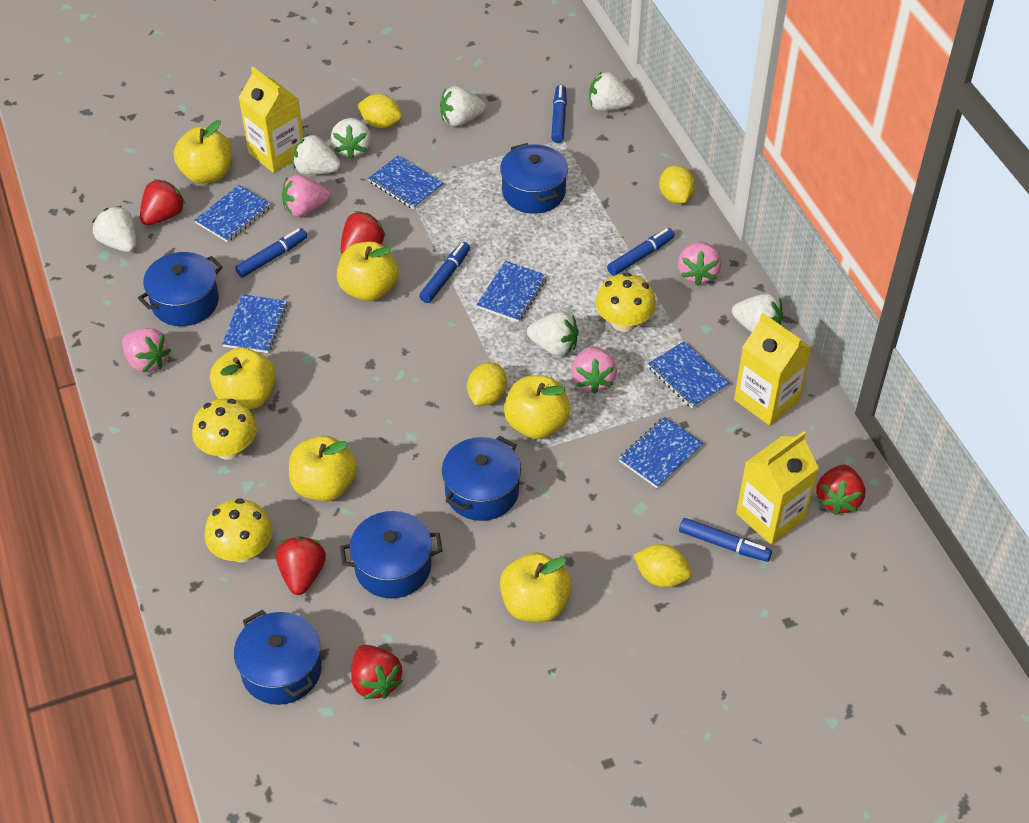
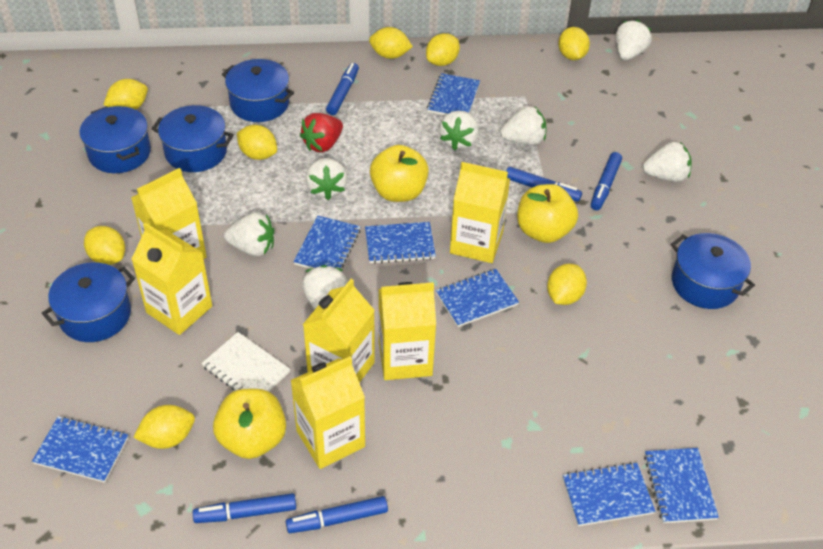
blue notebook: 6 -> 7
pink strawberry: 4 -> 0
red strawberry: 5 -> 1
white notebook: 0 -> 1
yellow apple: 6 -> 3
yellow carton: 3 -> 6
yellow lemon: 4 -> 8
yellow mushroom: 3 -> 0

